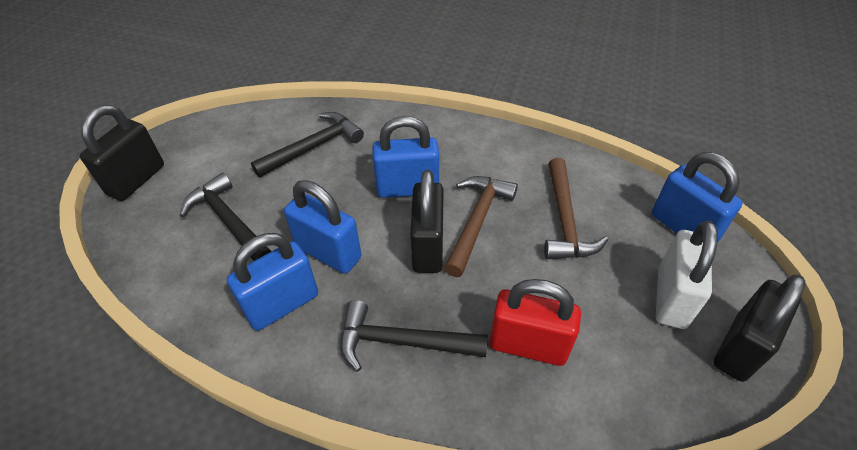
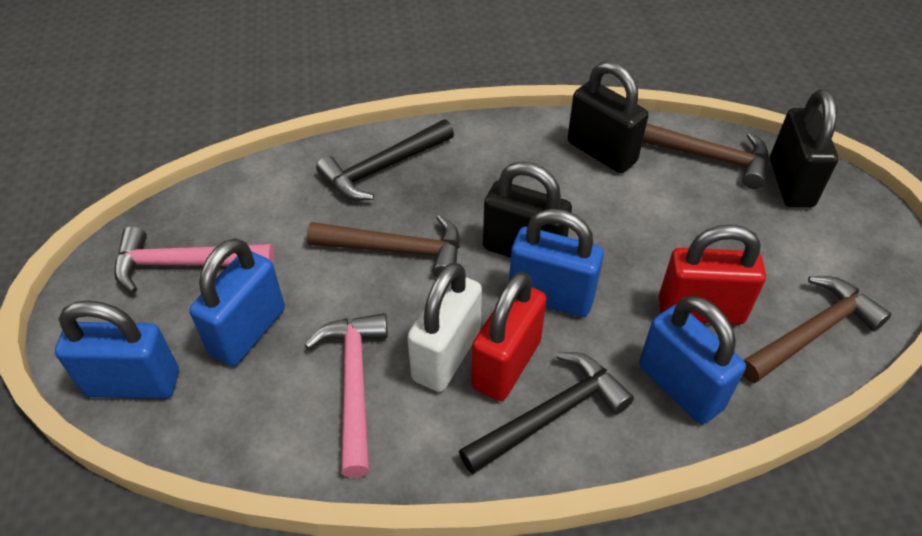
black hammer: 3 -> 2
brown hammer: 2 -> 3
pink hammer: 0 -> 2
red padlock: 1 -> 2

